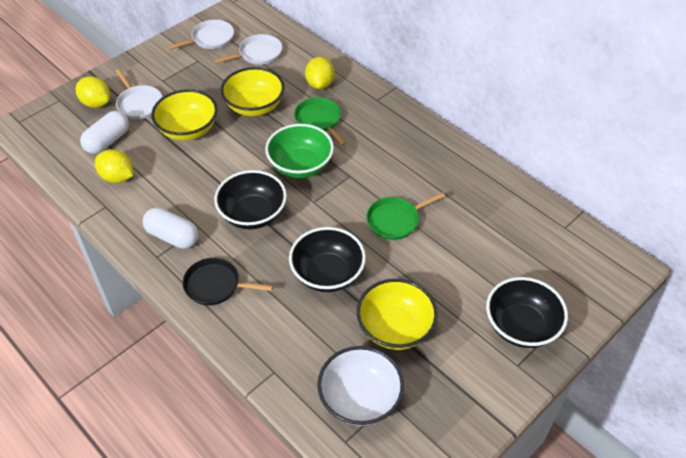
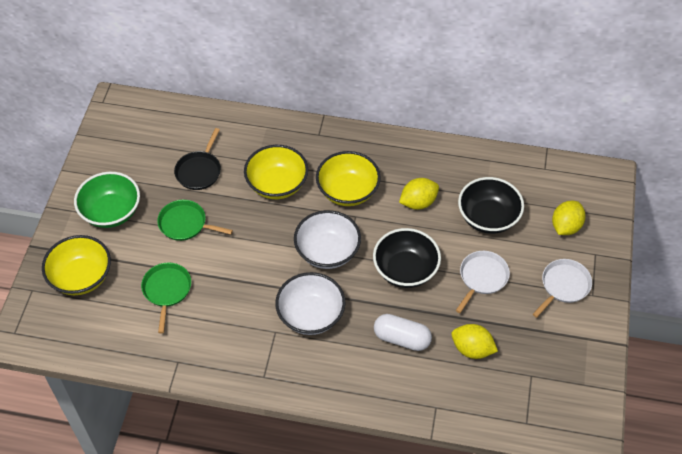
black bowl: 3 -> 2
white bowl: 1 -> 2
white capsule: 2 -> 1
white pan: 3 -> 2

